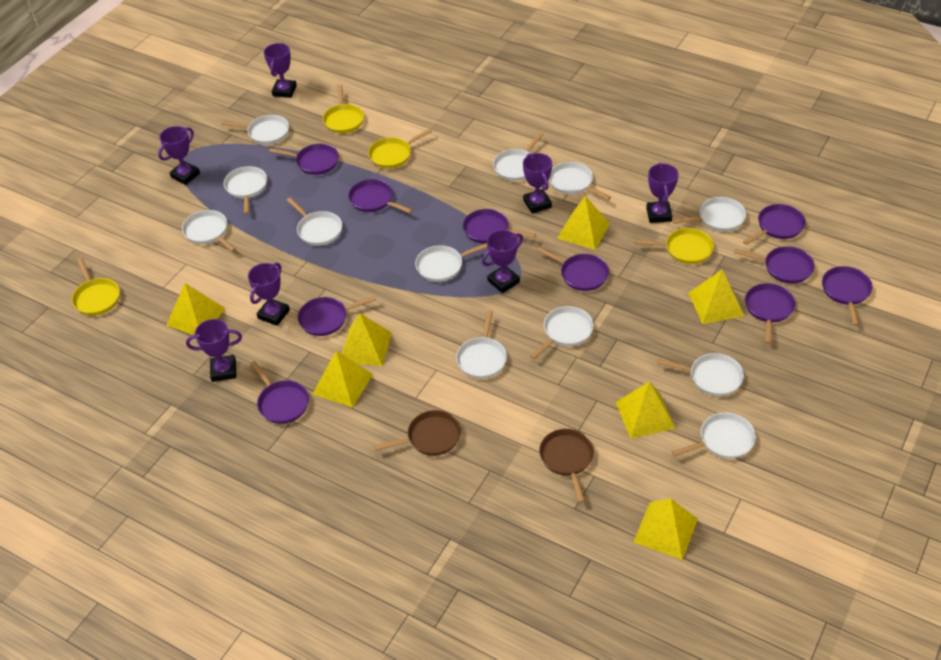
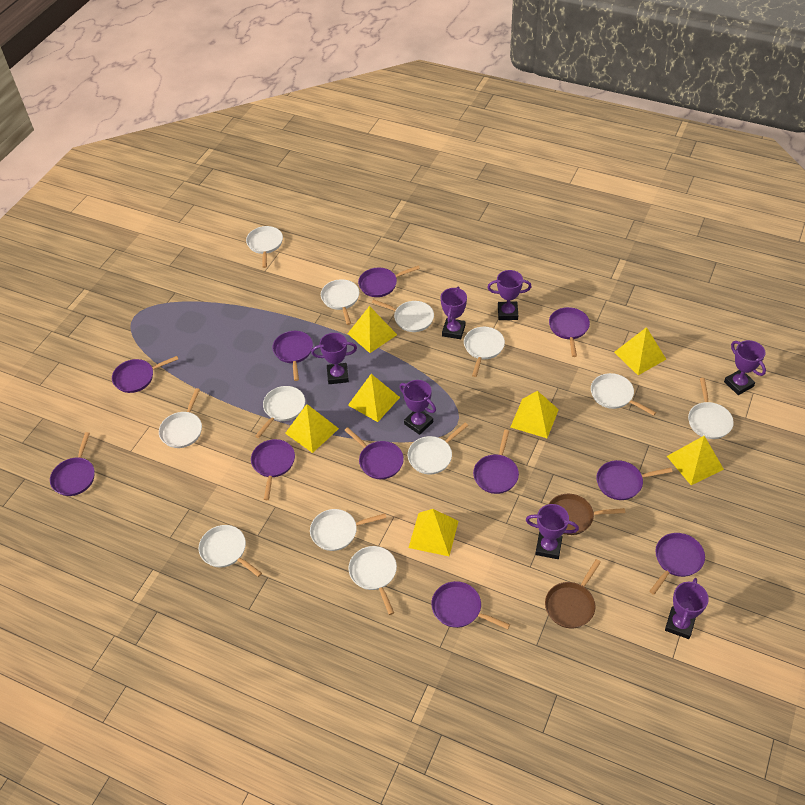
purple pan: 10 -> 11
yellow pan: 4 -> 0

